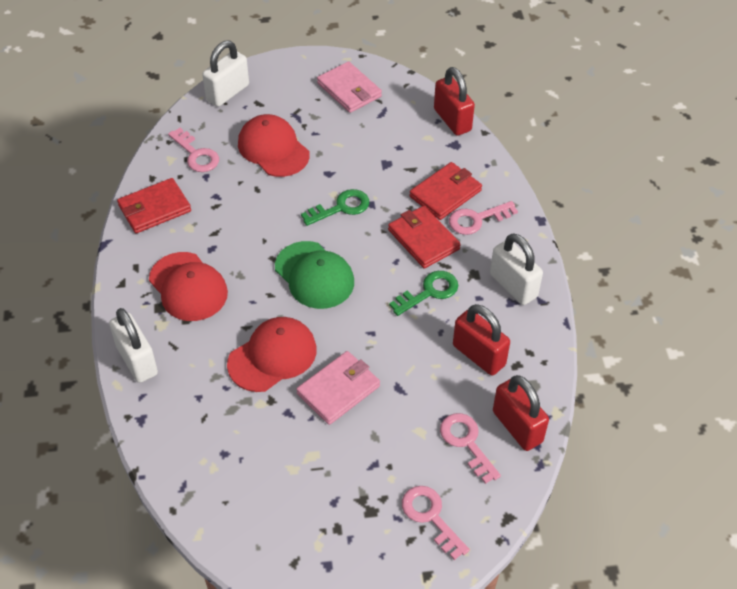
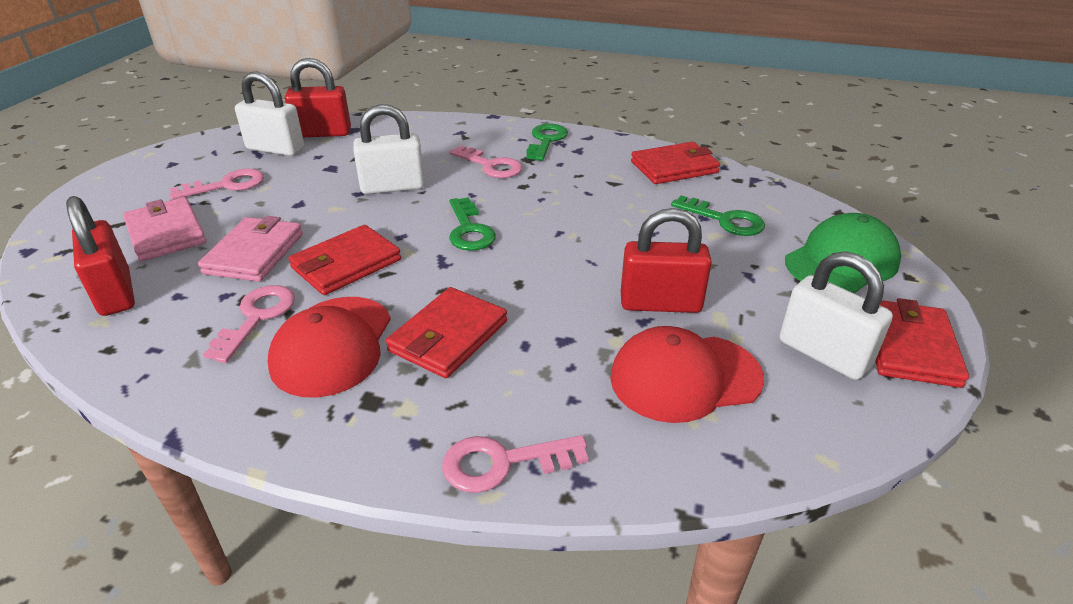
green key: 2 -> 3
red cap: 3 -> 2
red wallet: 3 -> 4

